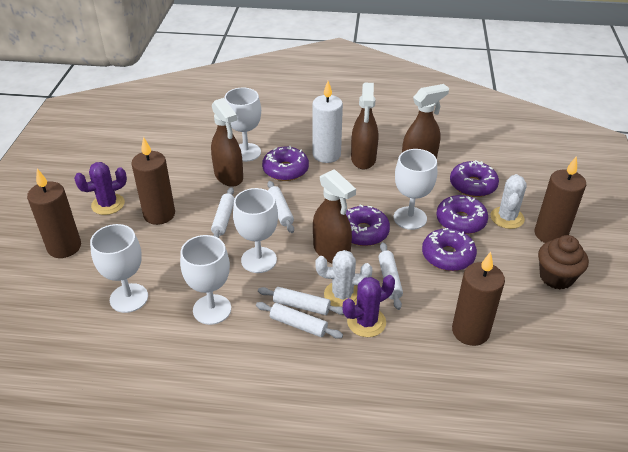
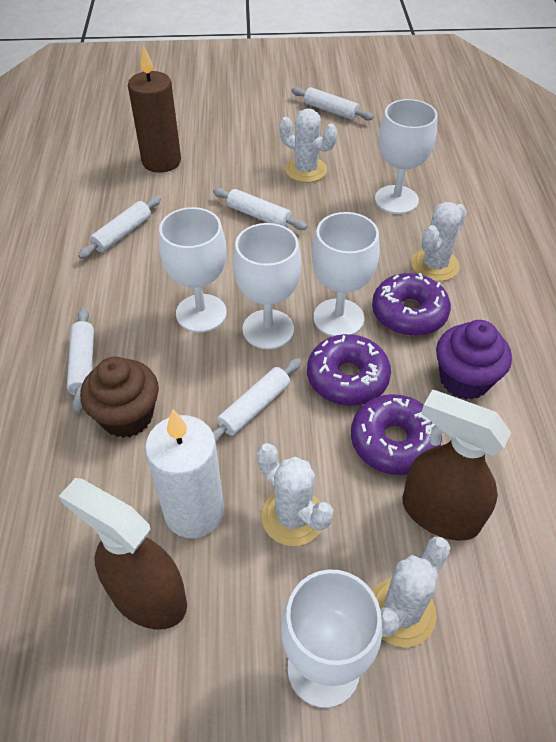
brown candle: 4 -> 1
brown spray bottle: 4 -> 2
purple cactus: 2 -> 0
purple cupcake: 0 -> 1
purple donut: 5 -> 3
white cactus: 2 -> 4

